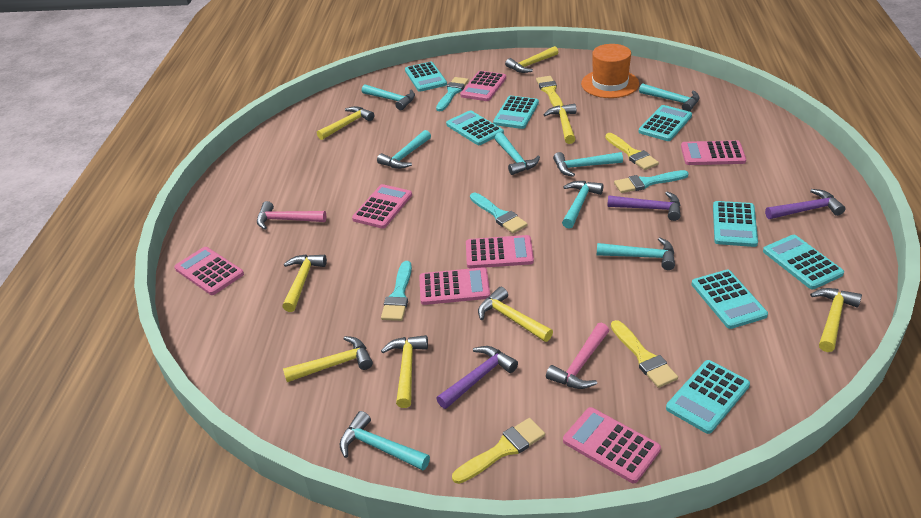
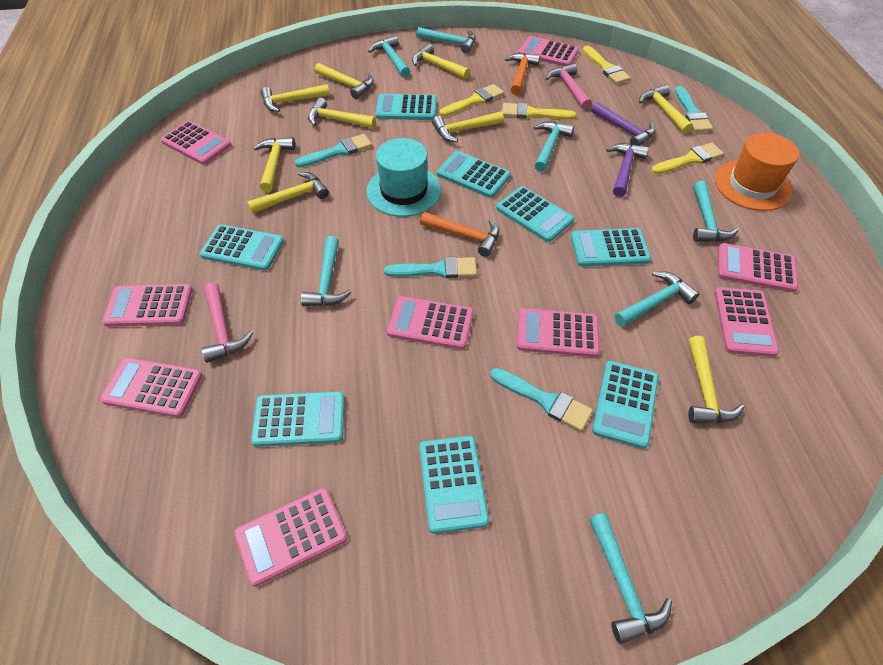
orange hammer: 0 -> 2
pink calculator: 7 -> 9
purple hammer: 3 -> 2
turquoise hammer: 8 -> 7
turquoise hat: 0 -> 1
yellow hammer: 8 -> 9

